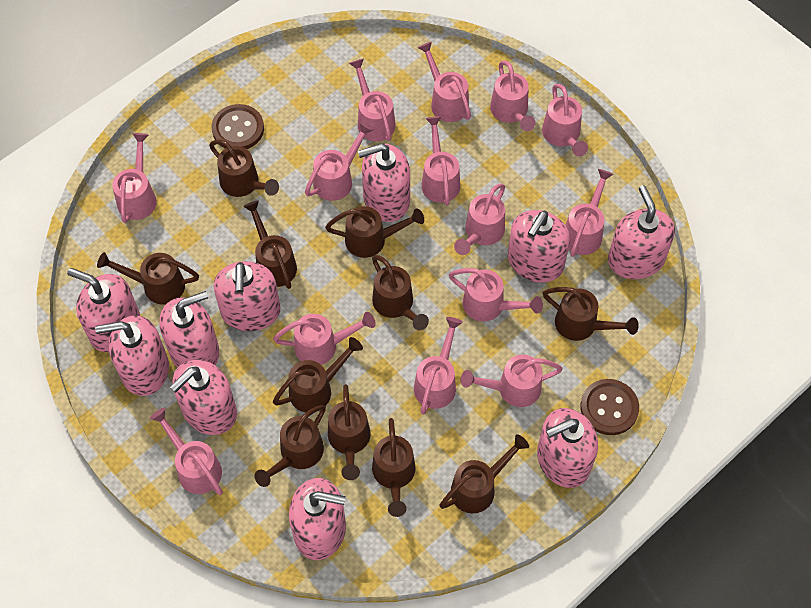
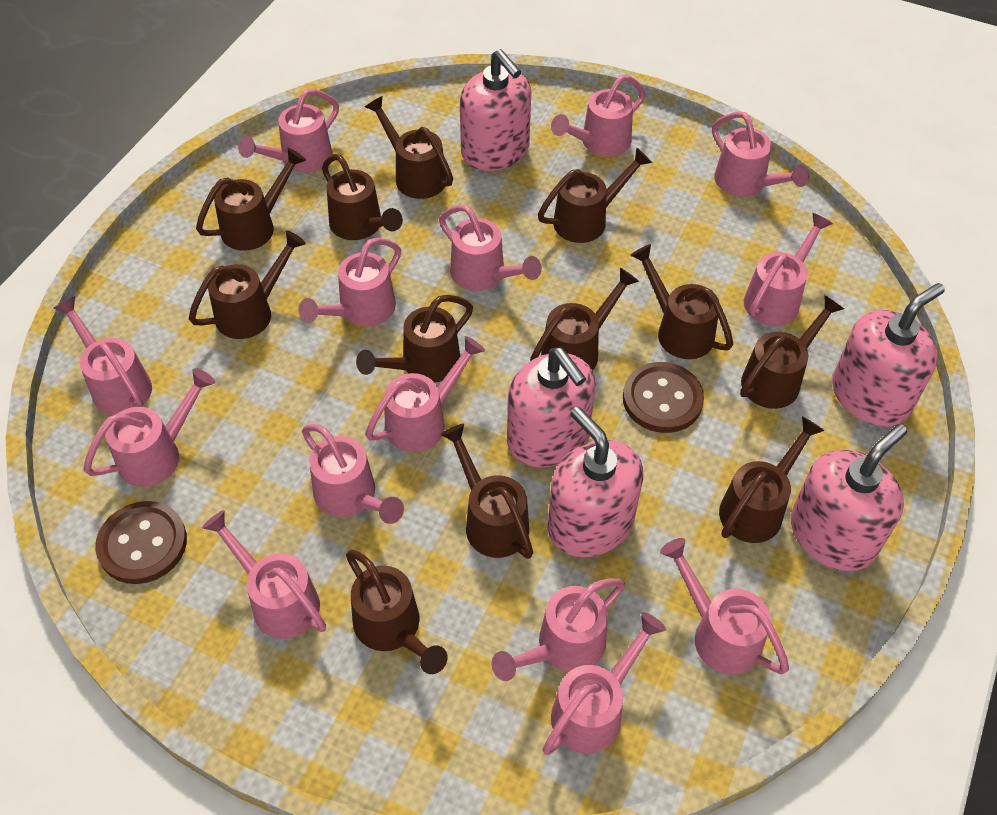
brown watering can: 11 -> 12
pink soap dispenser: 10 -> 5

